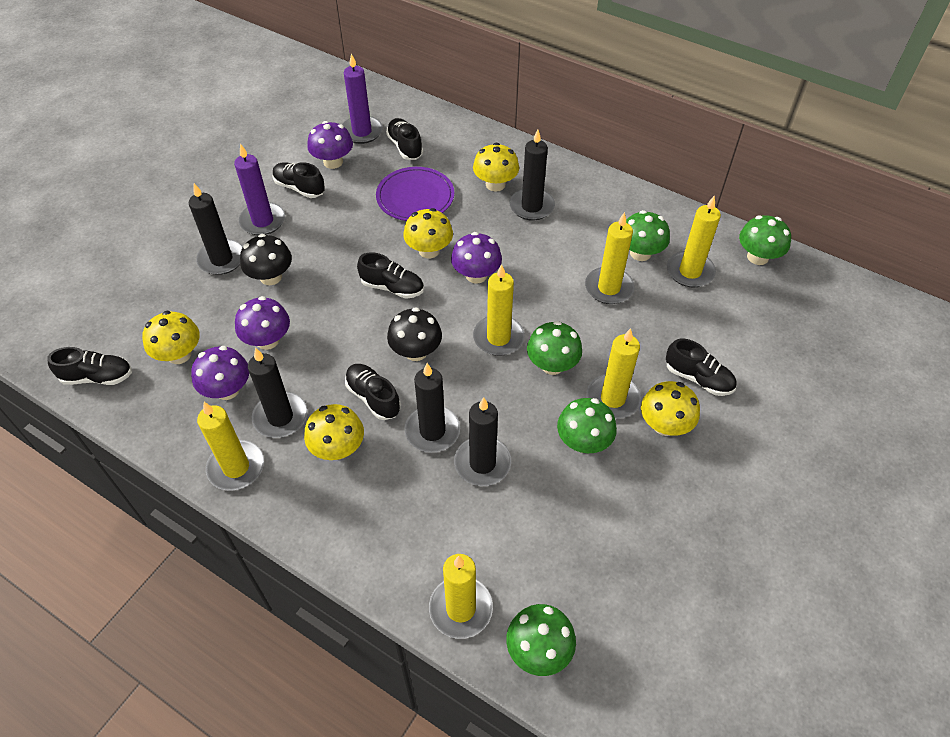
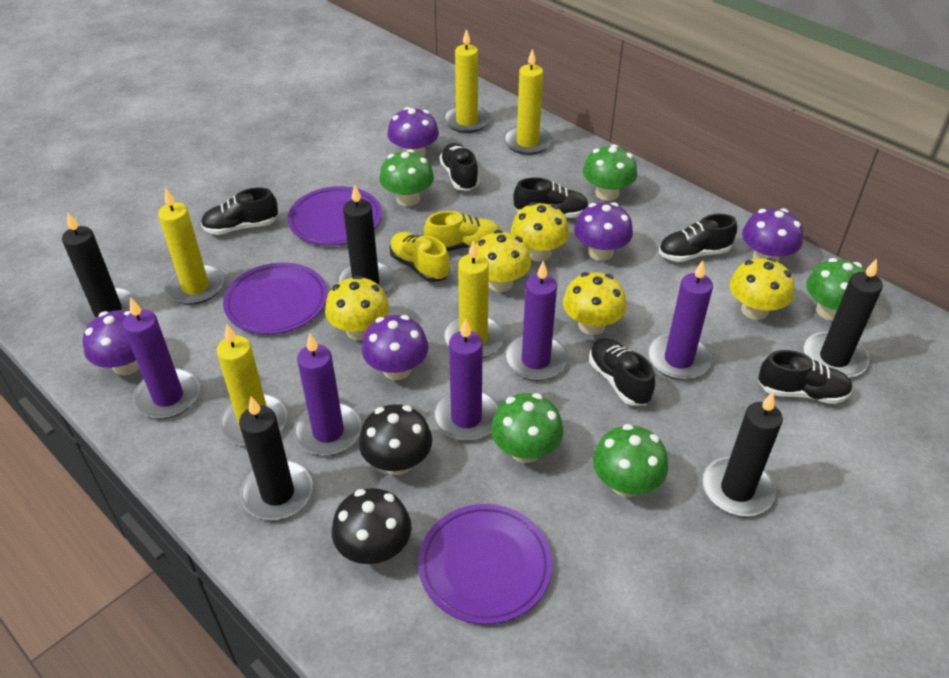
purple candle: 2 -> 5
purple mushroom: 4 -> 5
purple plate: 1 -> 3
yellow candle: 6 -> 5
yellow shoe: 0 -> 2

